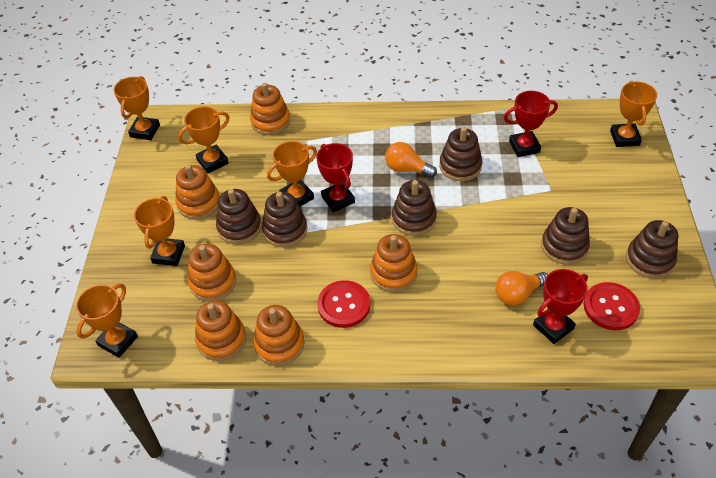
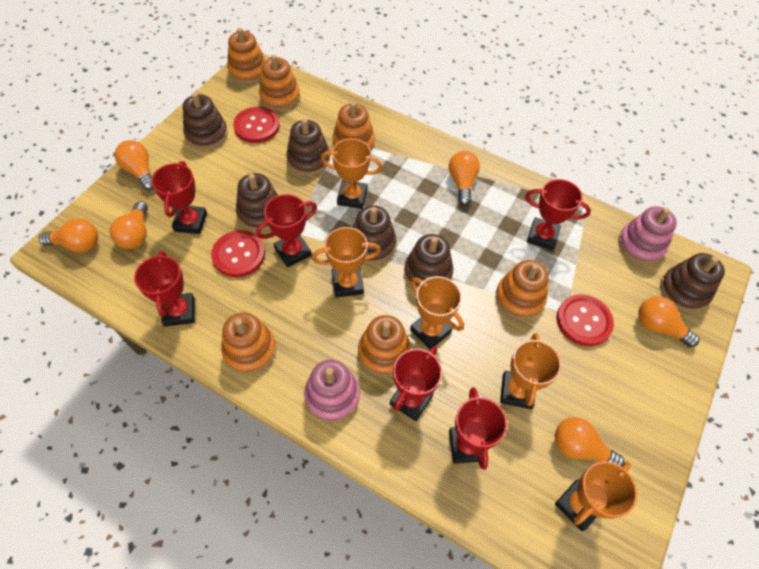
orange light bulb: 2 -> 6
orange trophy: 6 -> 5
pink stacking toy: 0 -> 2
red button: 2 -> 3
red trophy: 3 -> 6

